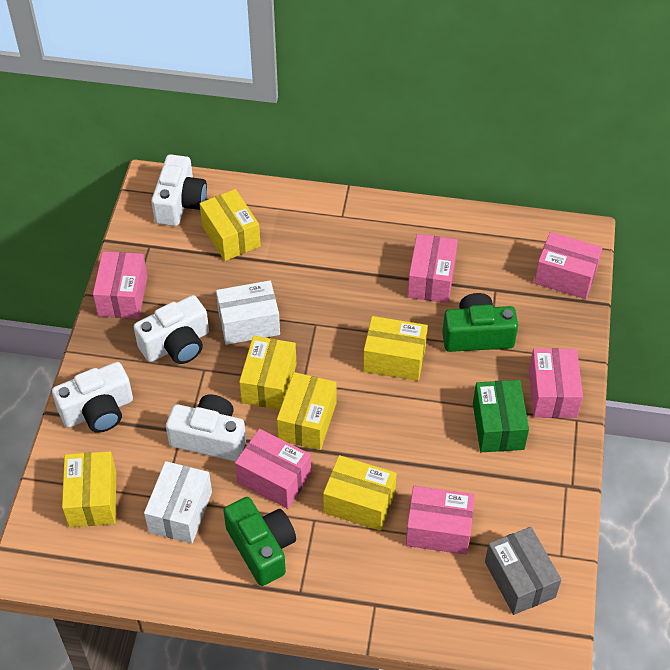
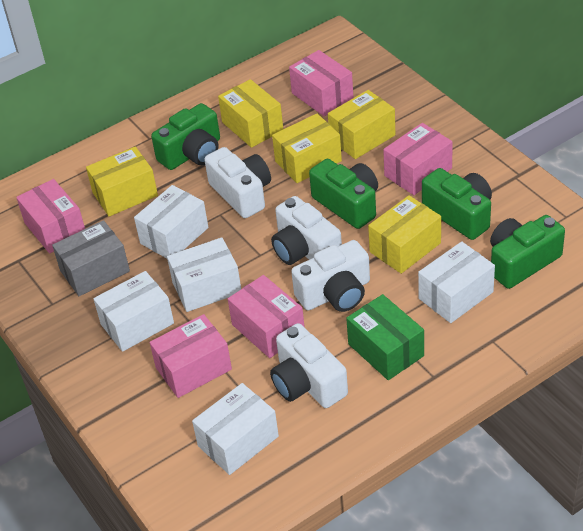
green camera: 2 -> 4
pink box: 6 -> 5
white box: 2 -> 5
yellow box: 6 -> 5

